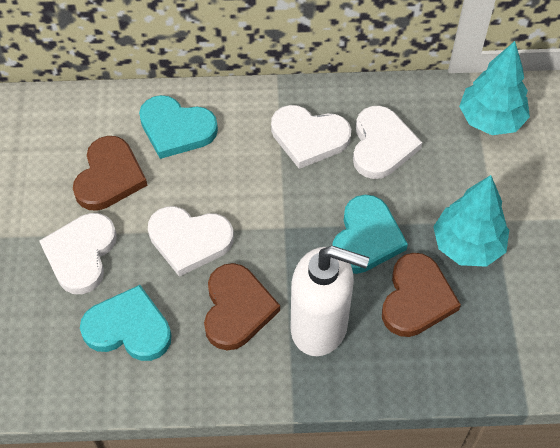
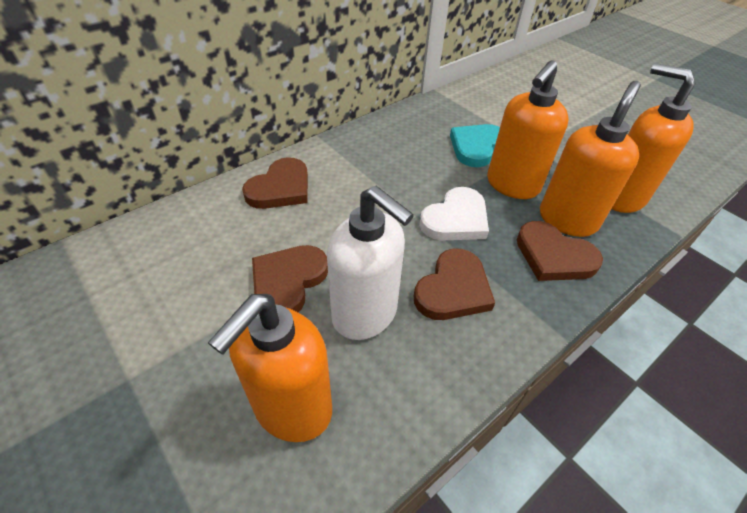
brown heart: 3 -> 4
orange soap dispenser: 0 -> 4
turquoise heart: 3 -> 1
turquoise tree: 2 -> 0
white heart: 4 -> 1

